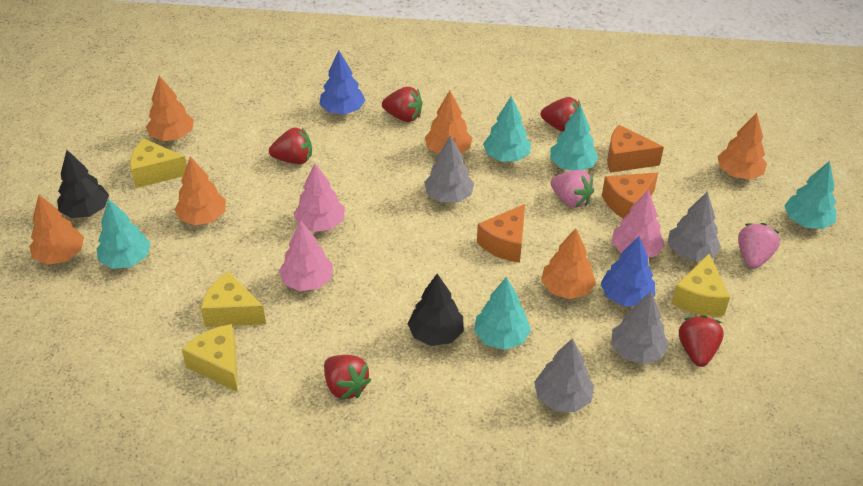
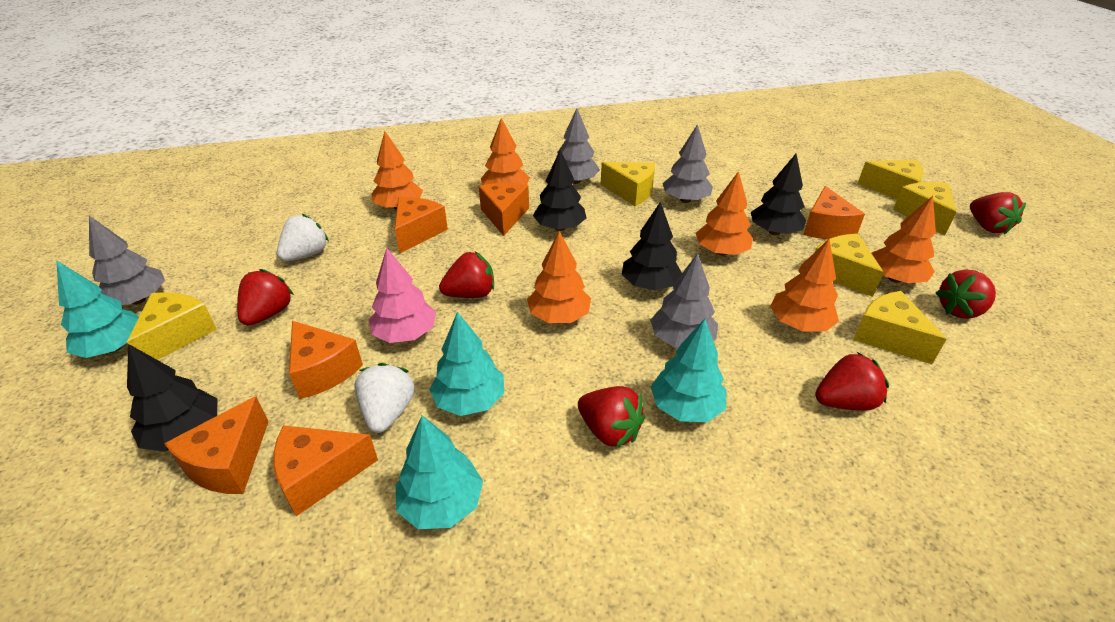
black tree: 2 -> 4
blue tree: 2 -> 0
orange cheese: 3 -> 6
pink strawberry: 2 -> 0
pink tree: 3 -> 1
red strawberry: 5 -> 6
turquoise tree: 5 -> 4
white strawberry: 0 -> 2
yellow cheese: 4 -> 6

